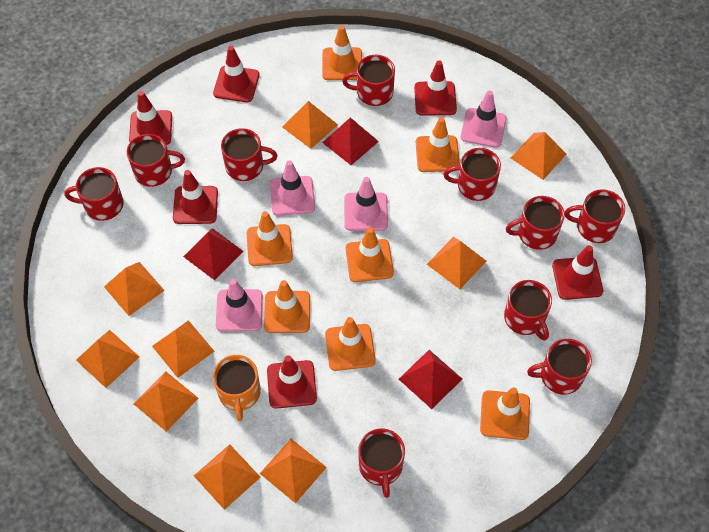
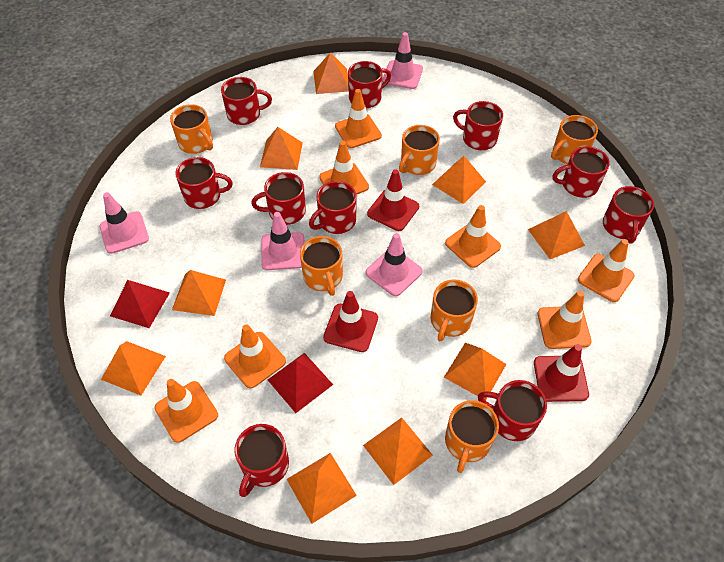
orange mug: 1 -> 6
red pyramid: 3 -> 2
red traffic cone: 6 -> 3

